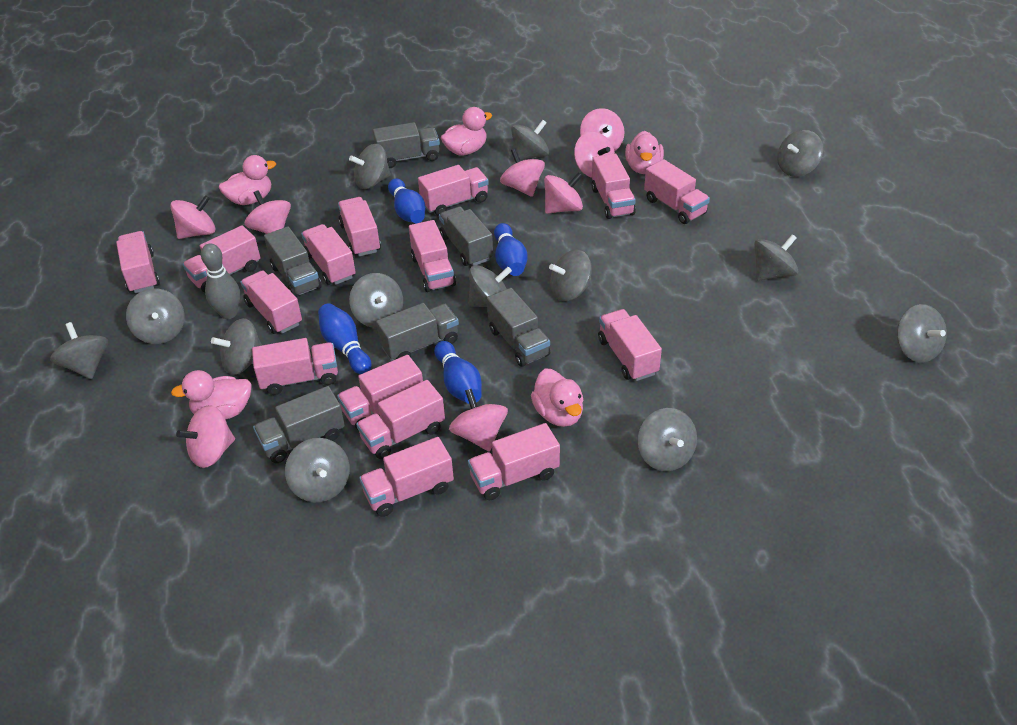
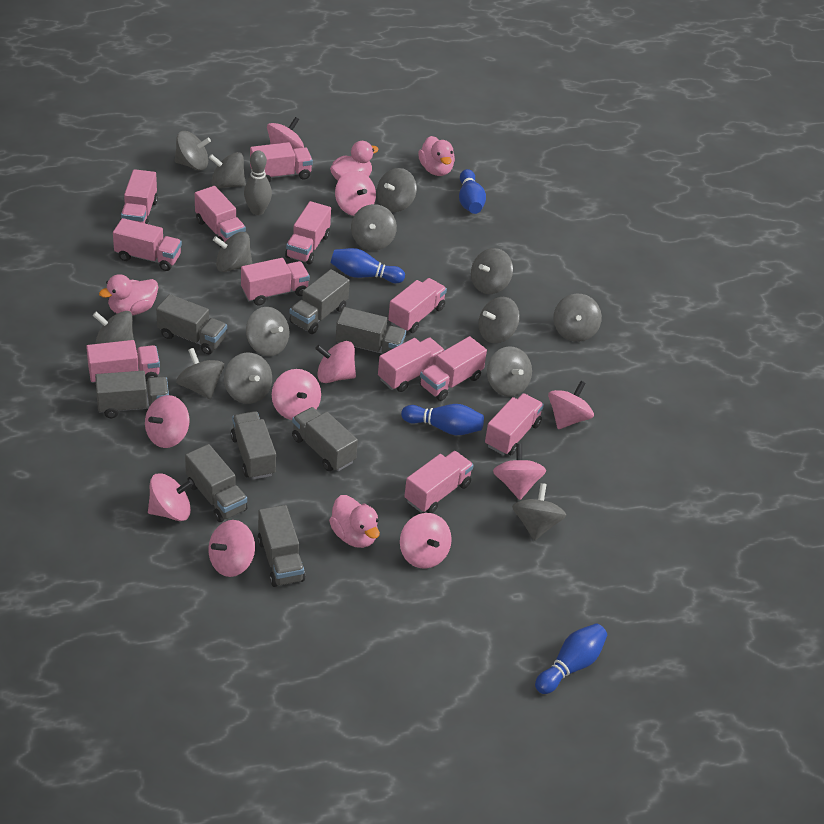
grey spinning top: 13 -> 14
grey truck: 6 -> 8
pink duck: 5 -> 4
pink spinning top: 8 -> 10
pink truck: 15 -> 12

